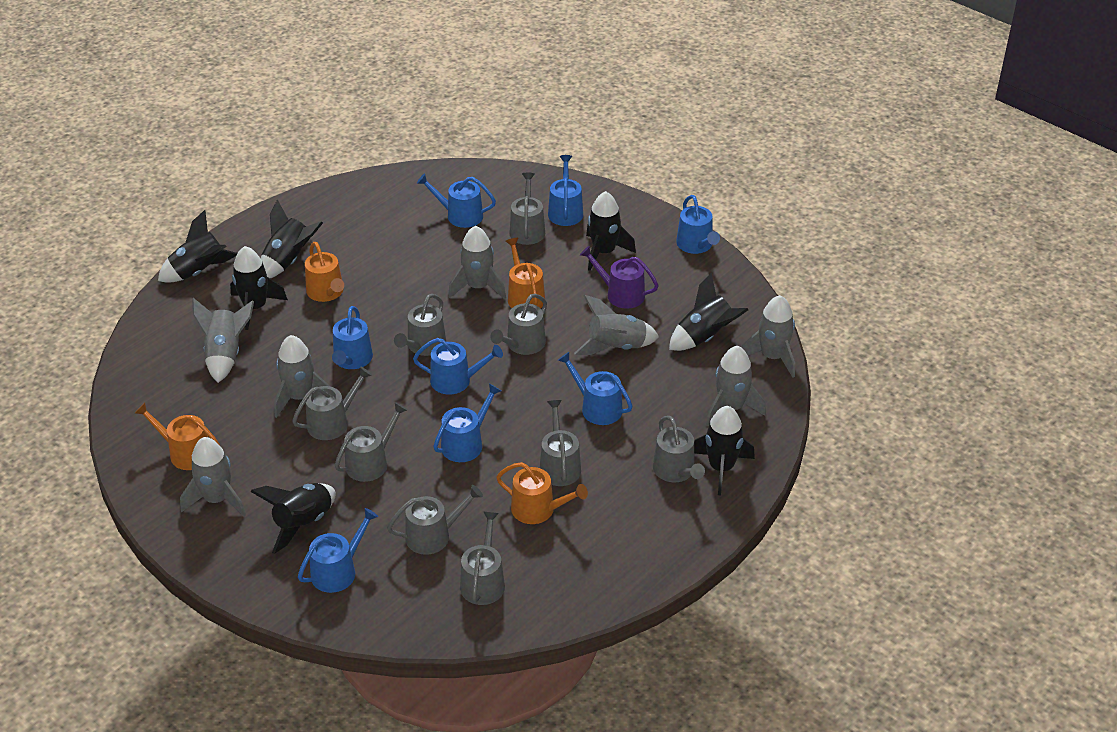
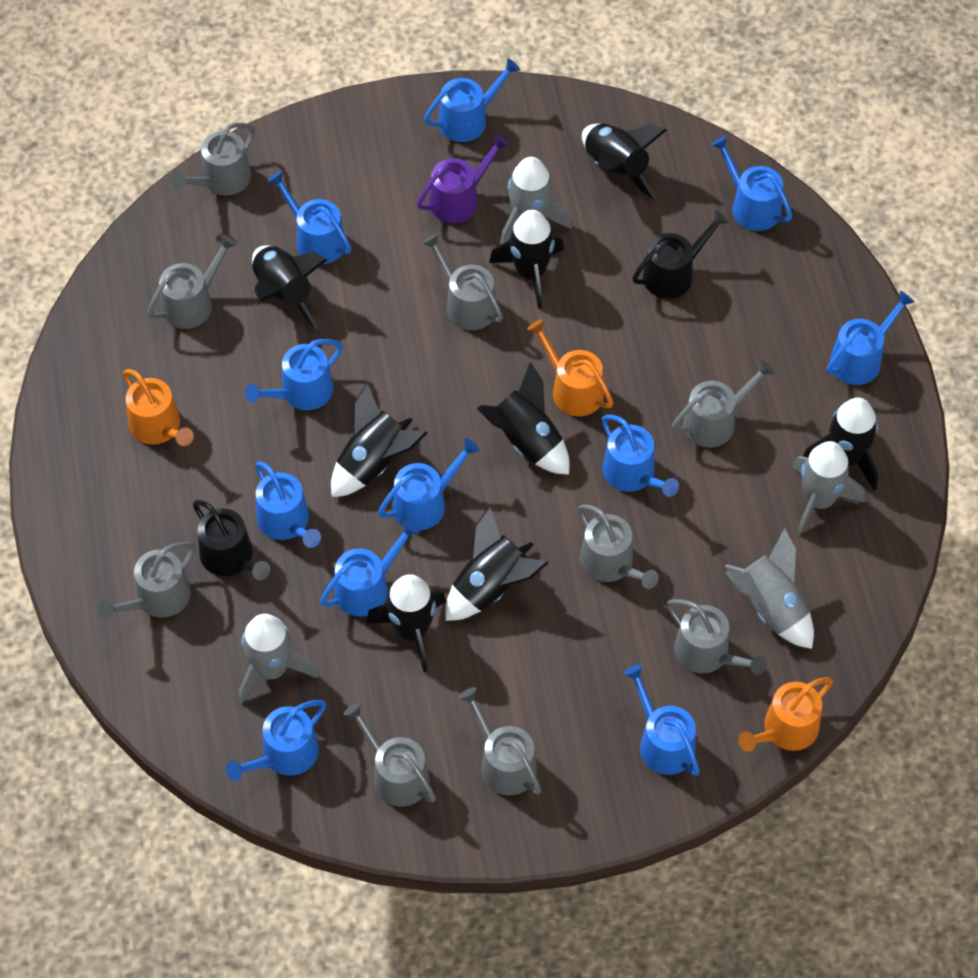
black rocket: 7 -> 8
black watering can: 0 -> 2
blue watering can: 8 -> 11
grey rocket: 7 -> 4
orange watering can: 4 -> 3

